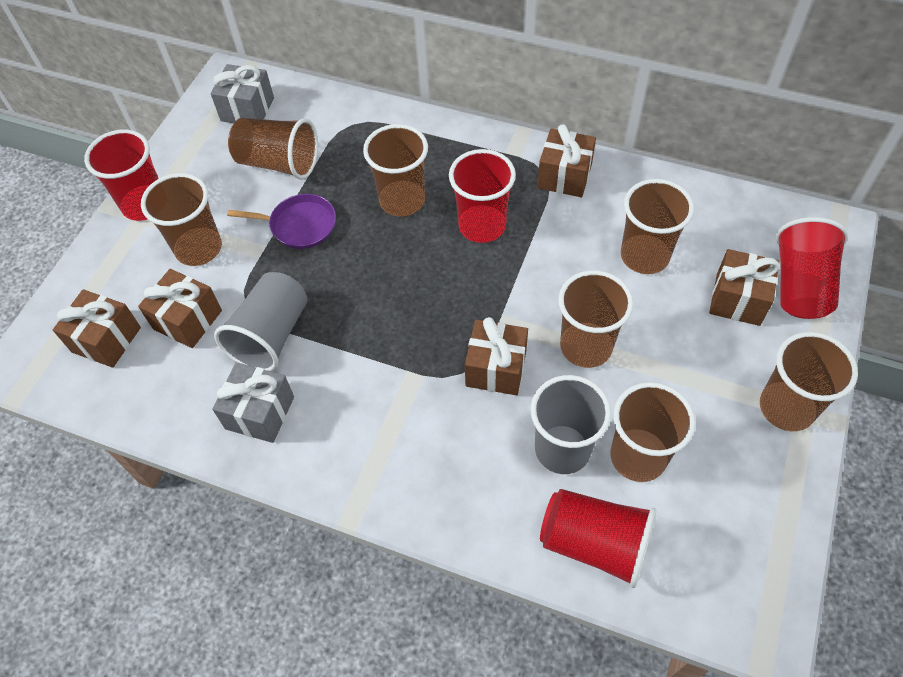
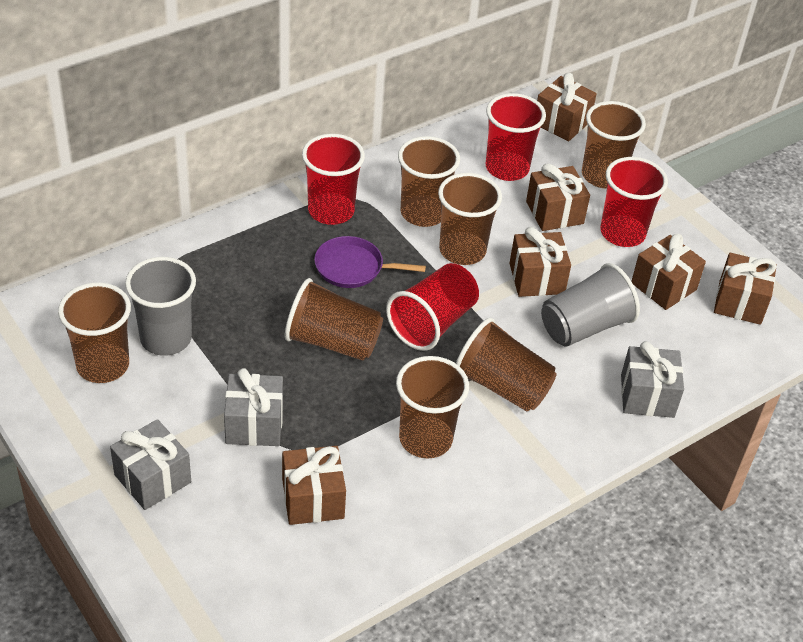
brown gift: 5 -> 6
grey gift: 2 -> 3

